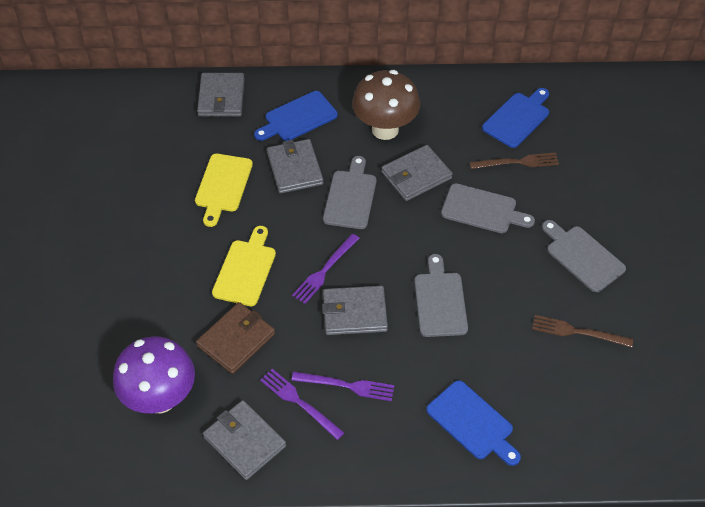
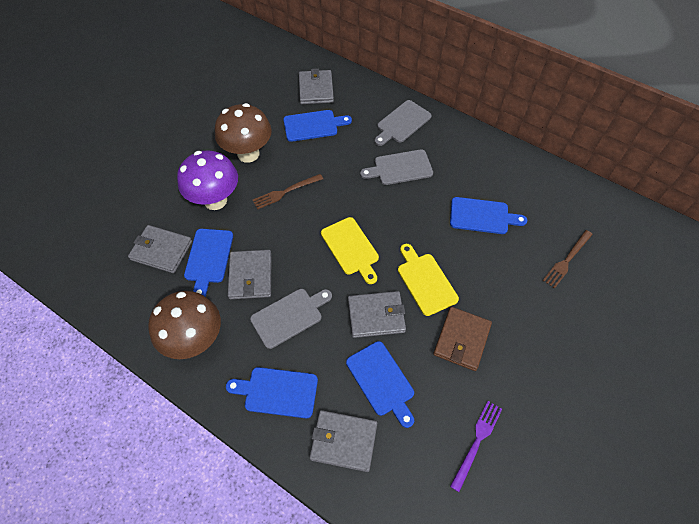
blue cutting board: 3 -> 5
brown mushroom: 1 -> 2
grey cutting board: 4 -> 3
purple fork: 3 -> 1

